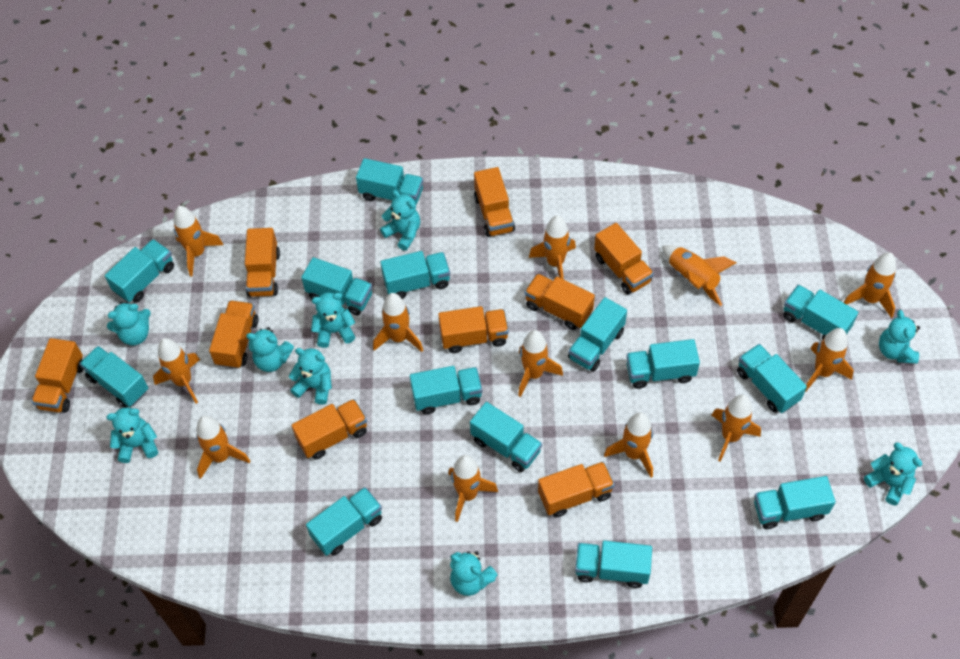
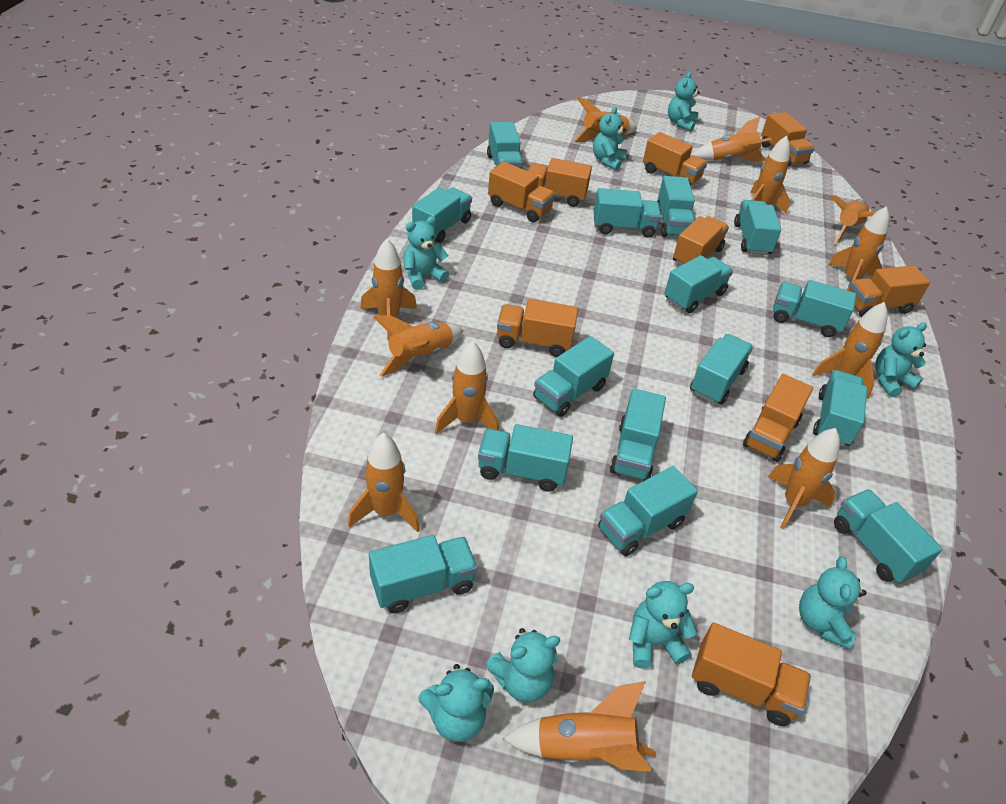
turquoise teddy bear: 9 -> 8
turquoise truck: 14 -> 15

